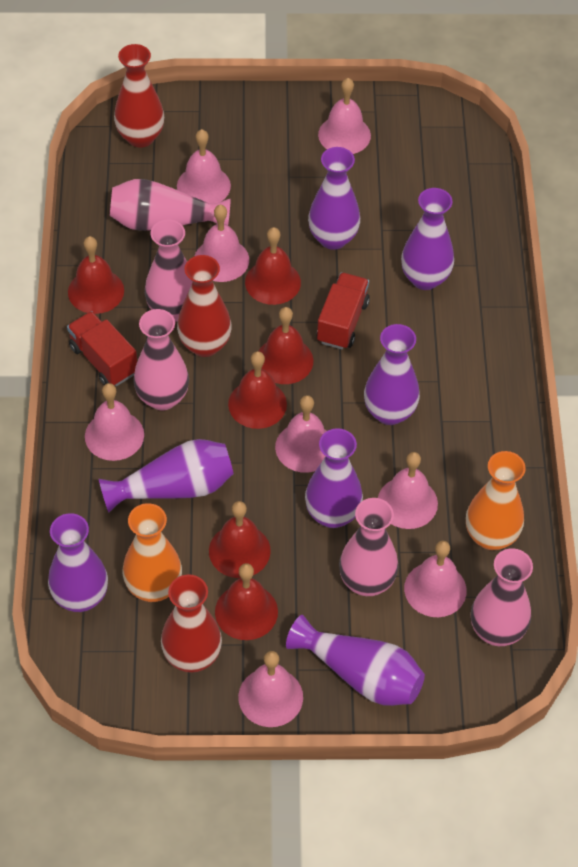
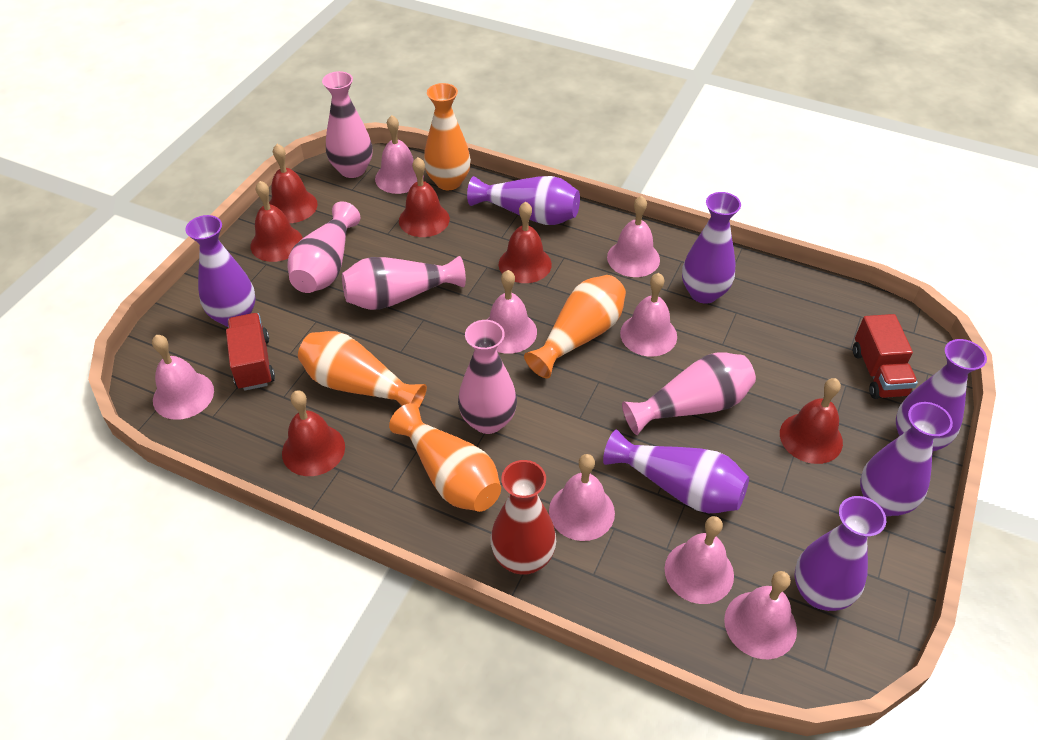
orange vase: 2 -> 4
red vase: 3 -> 1

